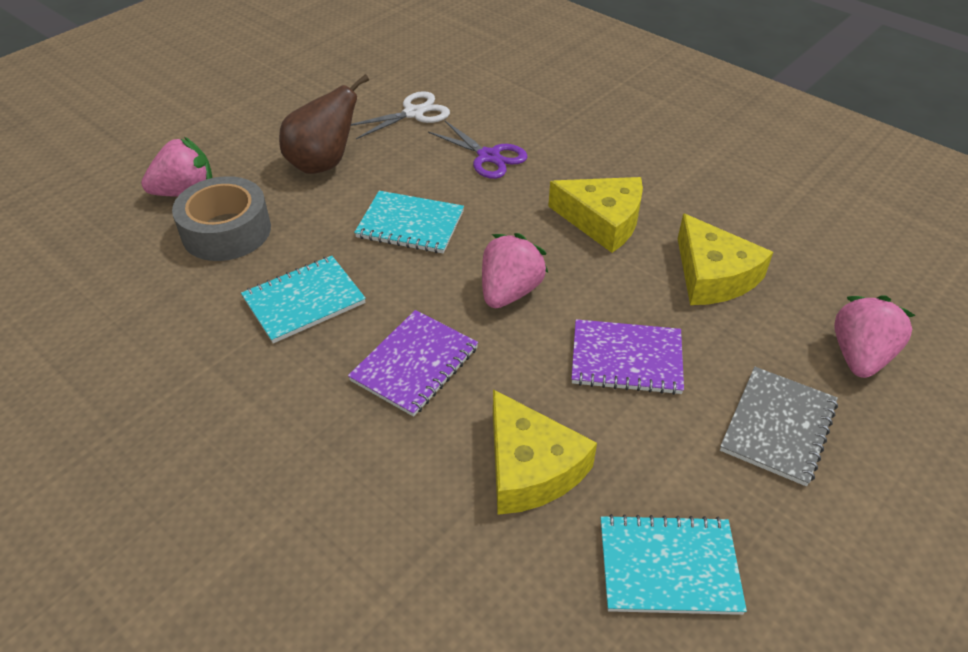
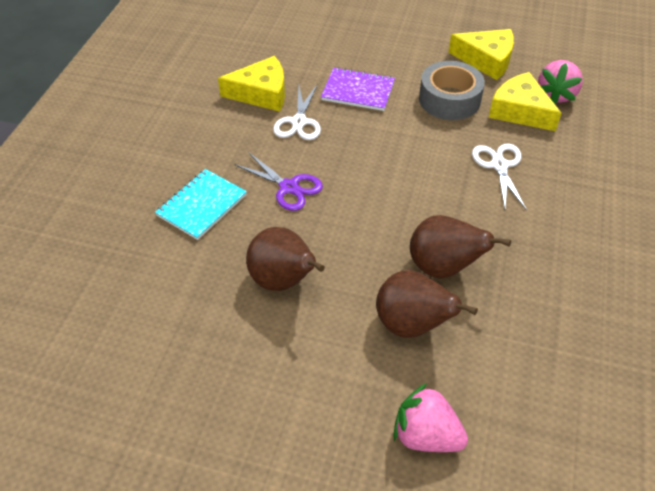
brown pear: 1 -> 3
grey notebook: 1 -> 0
pink strawberry: 3 -> 2
purple notebook: 2 -> 1
turquoise notebook: 3 -> 1
white scissors: 1 -> 2

